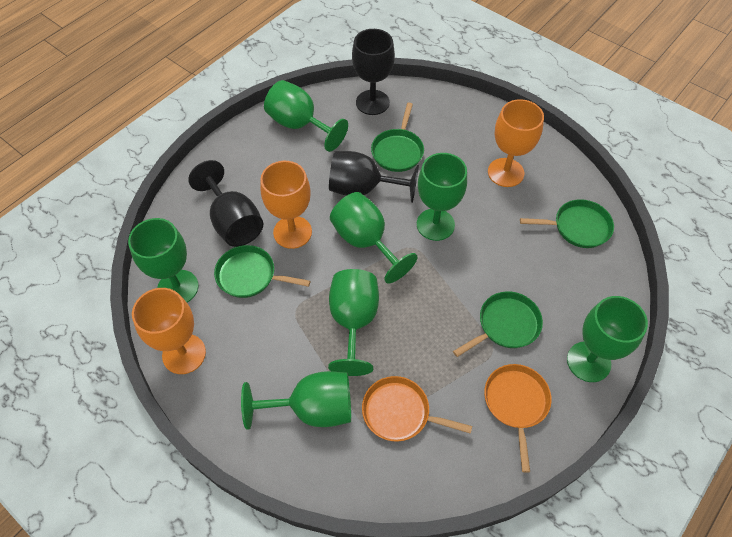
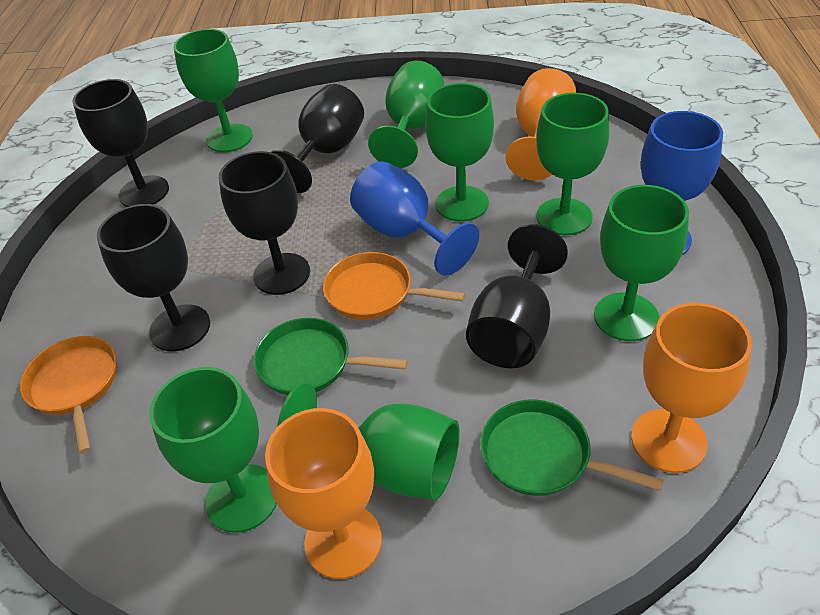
black goblet: 3 -> 5
blue goblet: 0 -> 2
green pan: 4 -> 2

